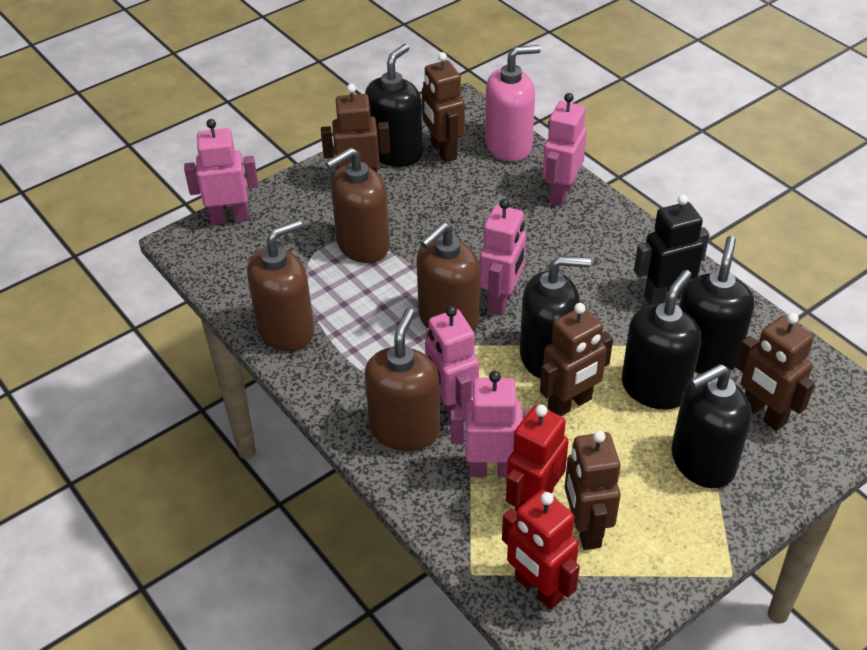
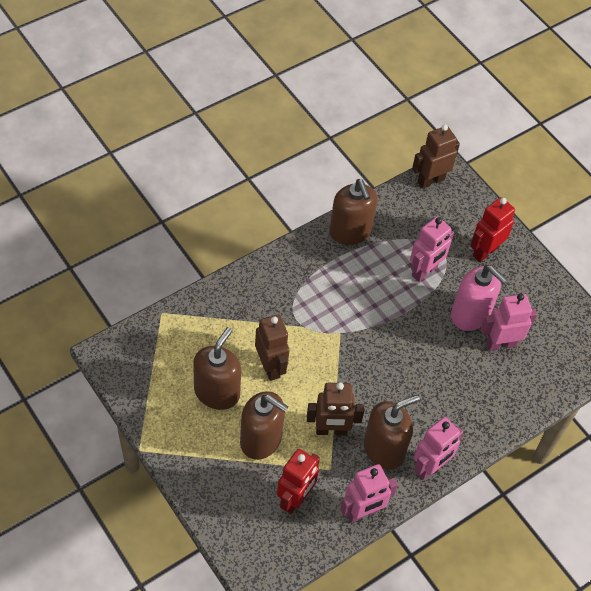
black robot: 1 -> 0
black soap dispenser: 5 -> 0
brown robot: 5 -> 3
pink robot: 5 -> 4

